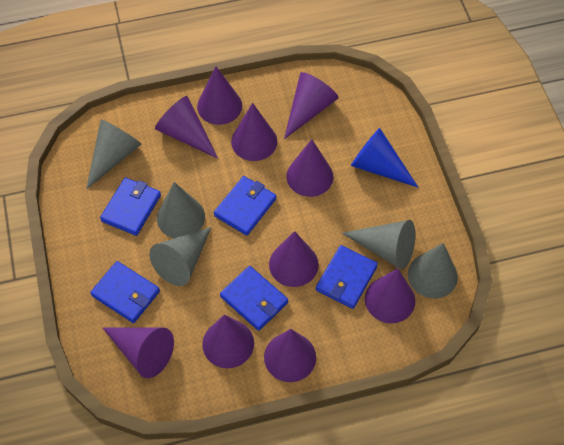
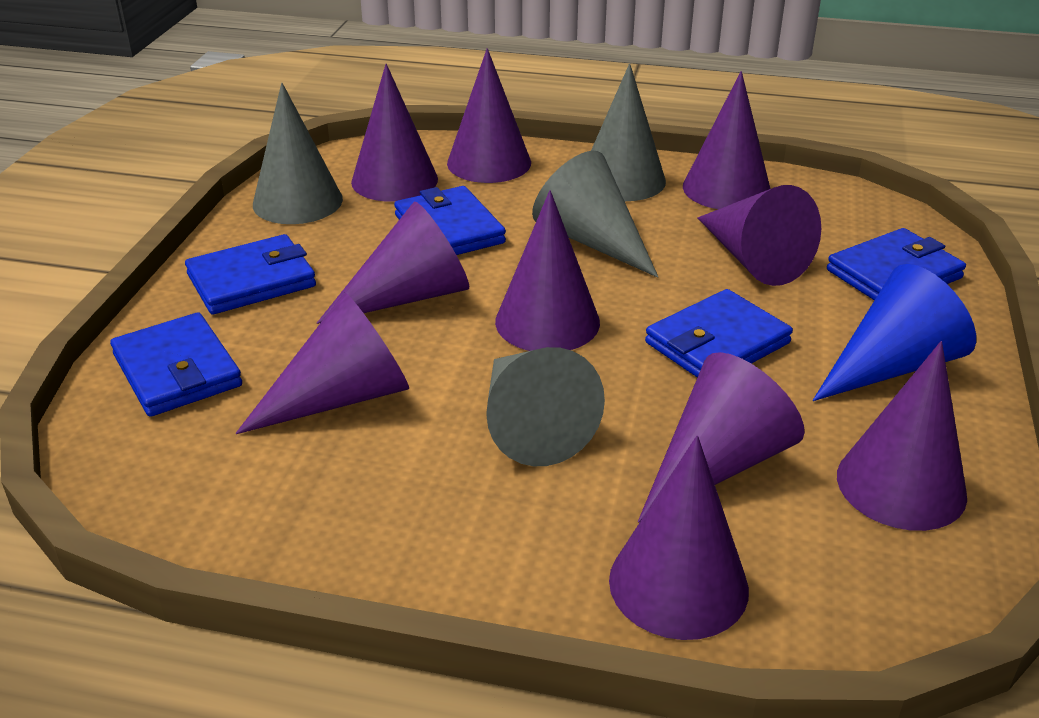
grey cone: 5 -> 4

